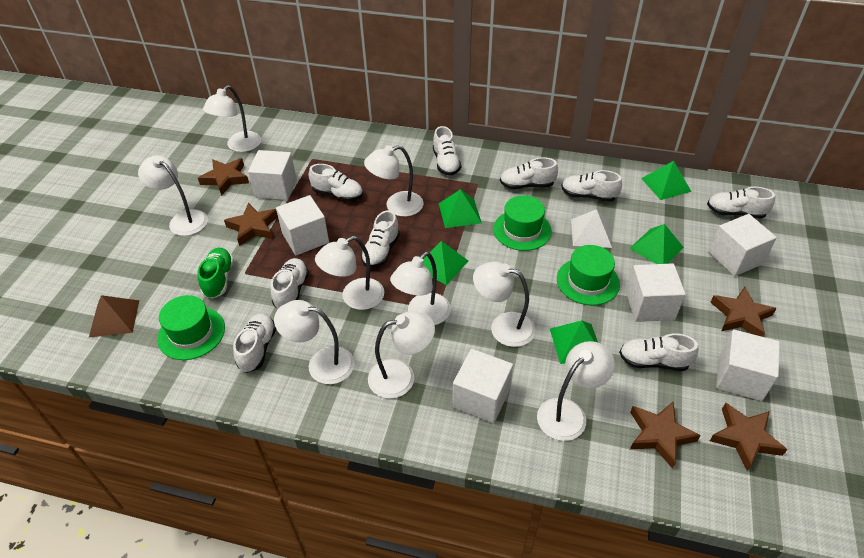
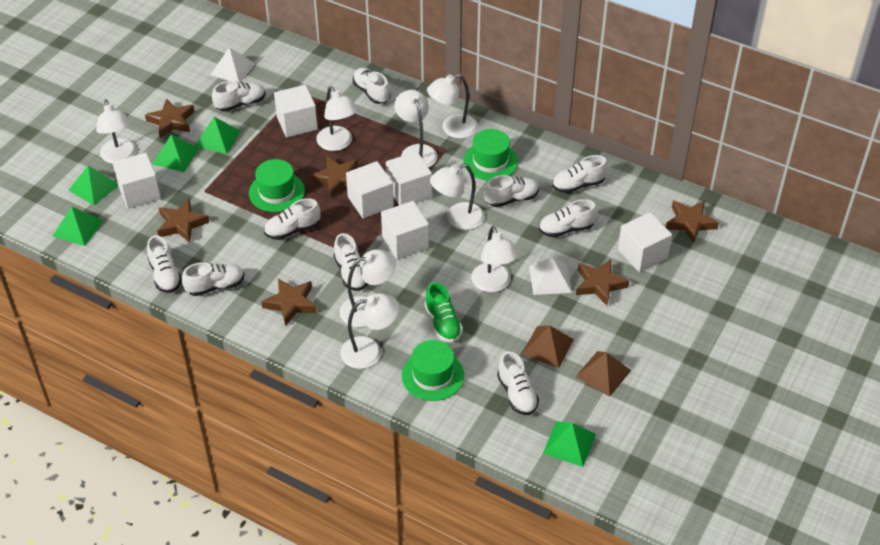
brown pyramid: 1 -> 2
brown star: 5 -> 6
white lamp: 9 -> 8
white pyramid: 1 -> 2
white shoe: 9 -> 10

